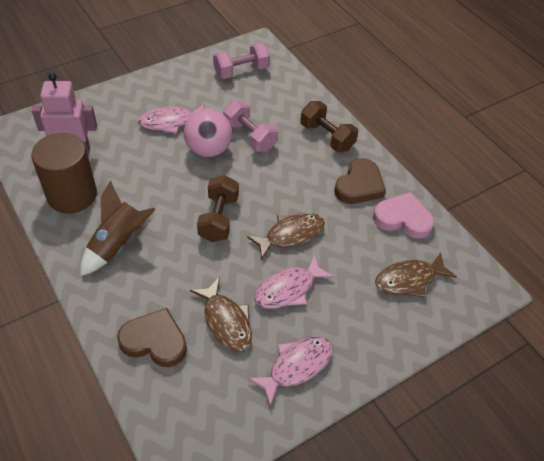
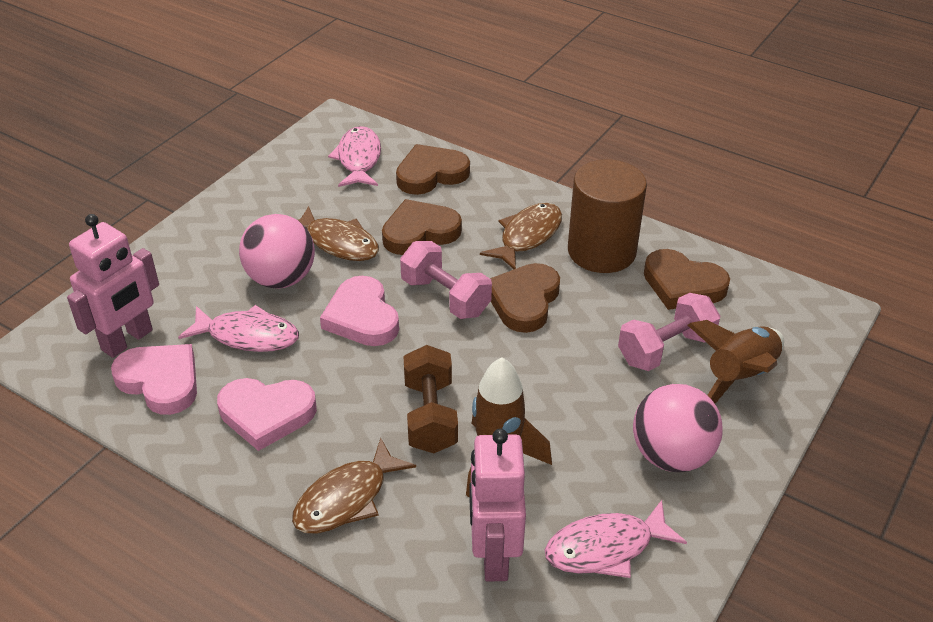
brown dumbbell: 2 -> 1
brown heart: 2 -> 4
brown rocket: 1 -> 2
pink ball: 1 -> 2
pink heart: 1 -> 3
pink robot: 1 -> 2

